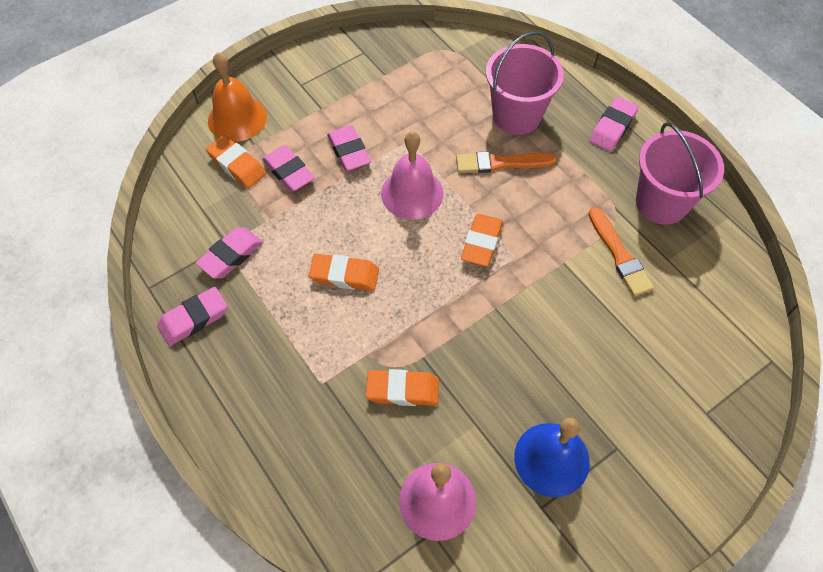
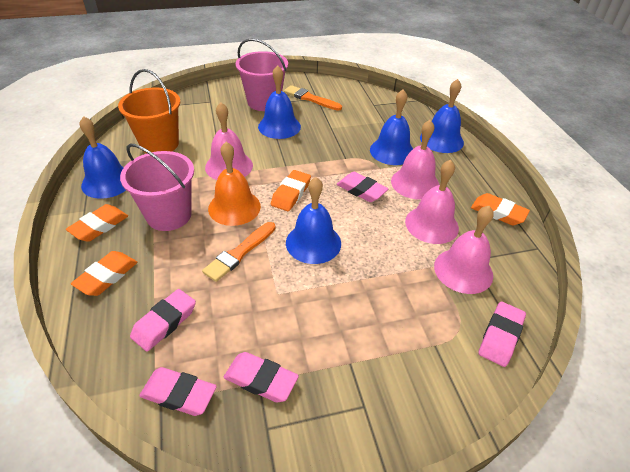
blue bell: 1 -> 5
orange bucket: 0 -> 1
pink bell: 2 -> 4

